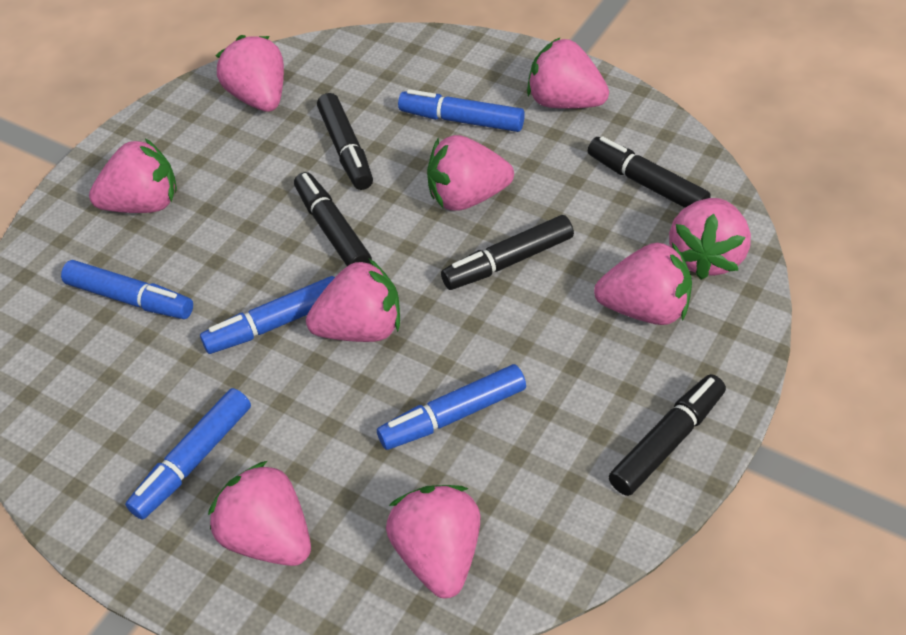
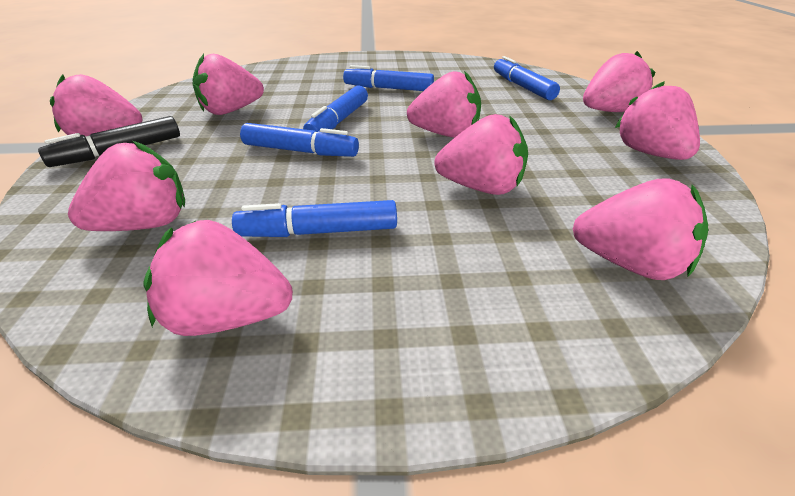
black marker: 5 -> 1

